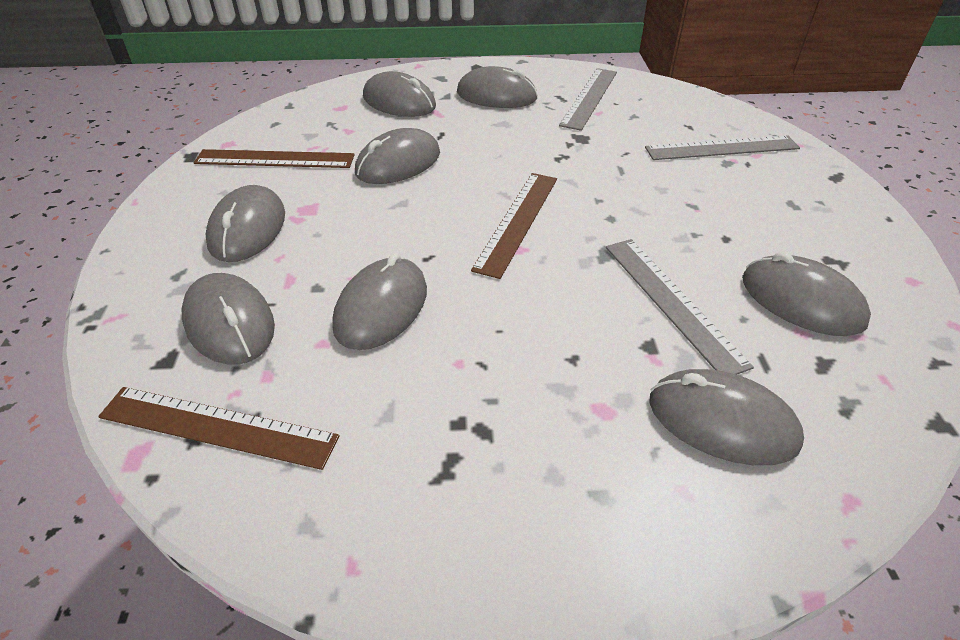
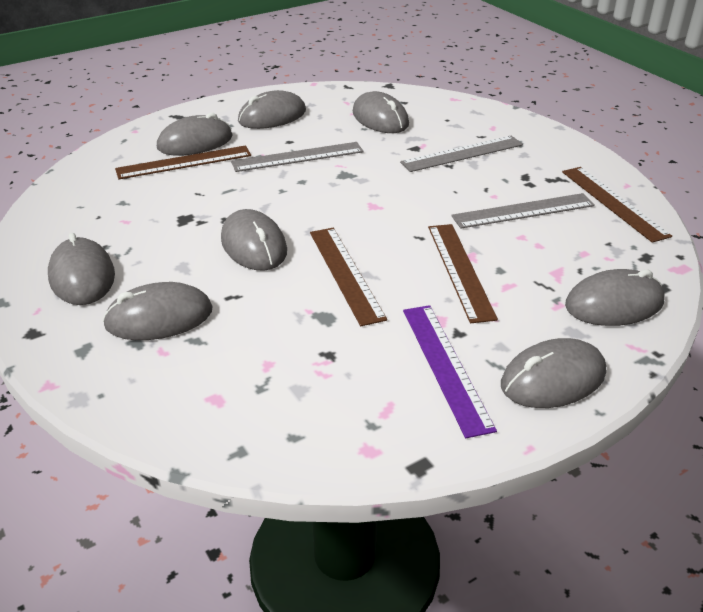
brown ruler: 3 -> 4
purple ruler: 0 -> 1

